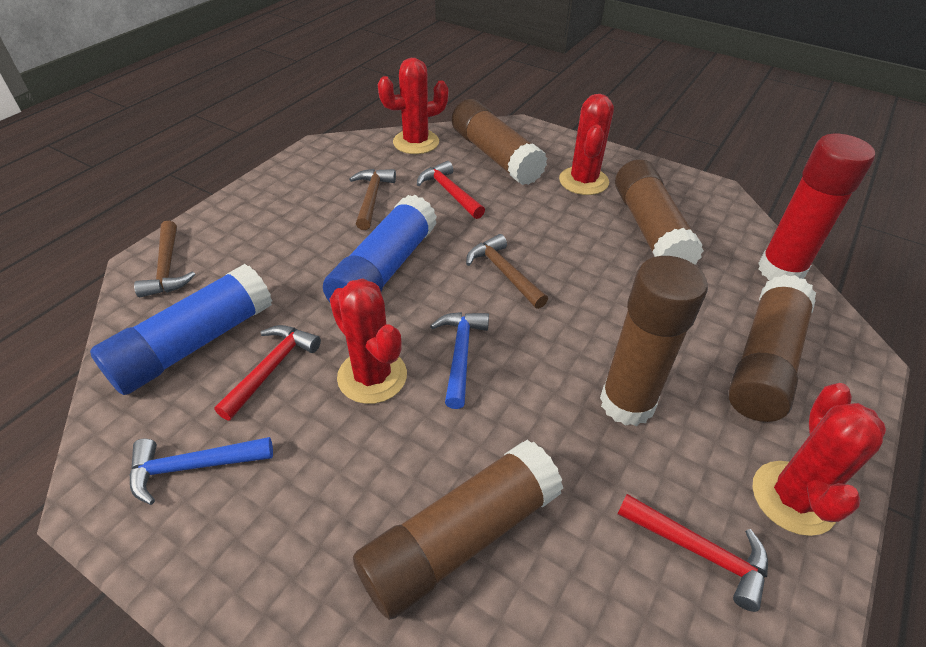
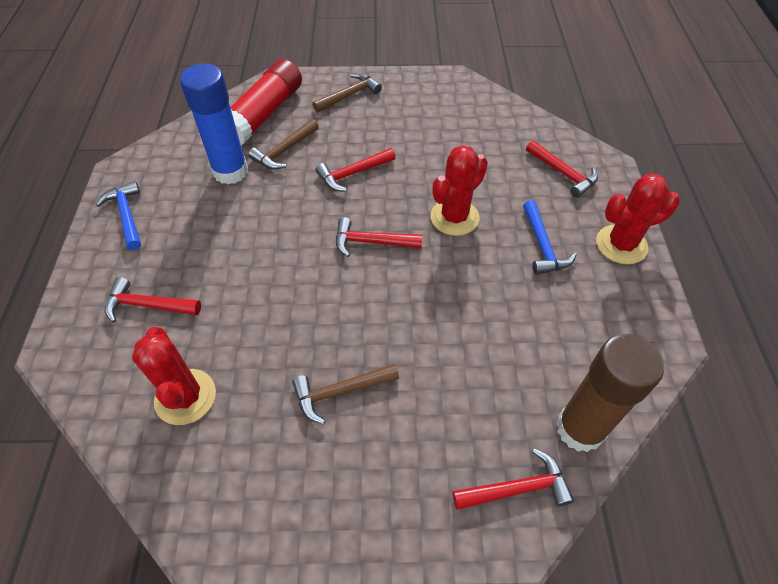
blue glue stick: 2 -> 1
brown glue stick: 5 -> 1
red cactus: 4 -> 3
red hammer: 3 -> 5

